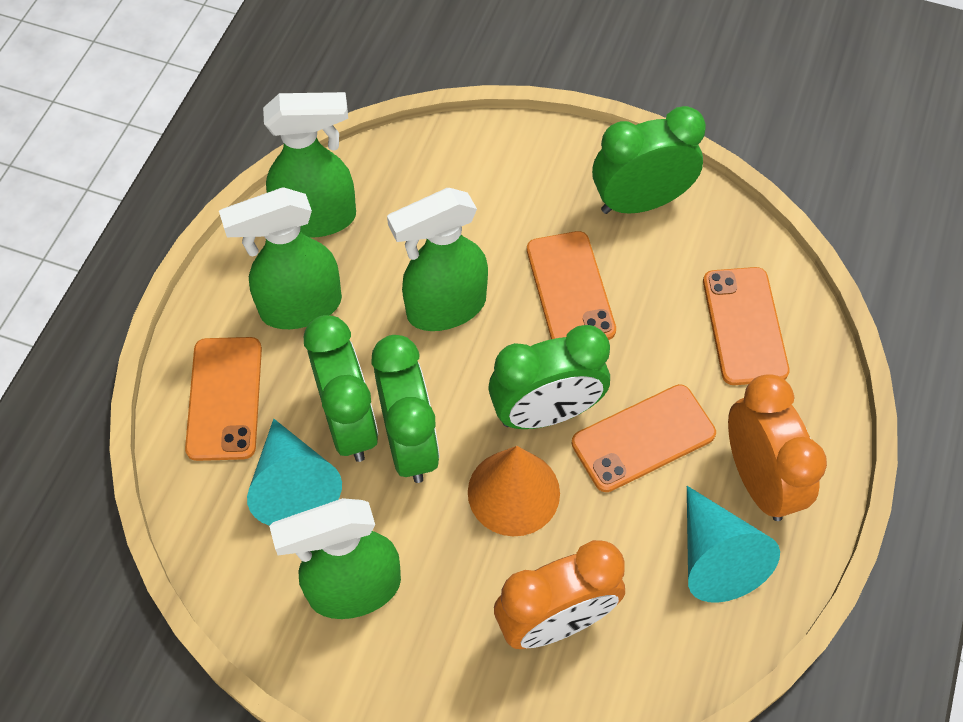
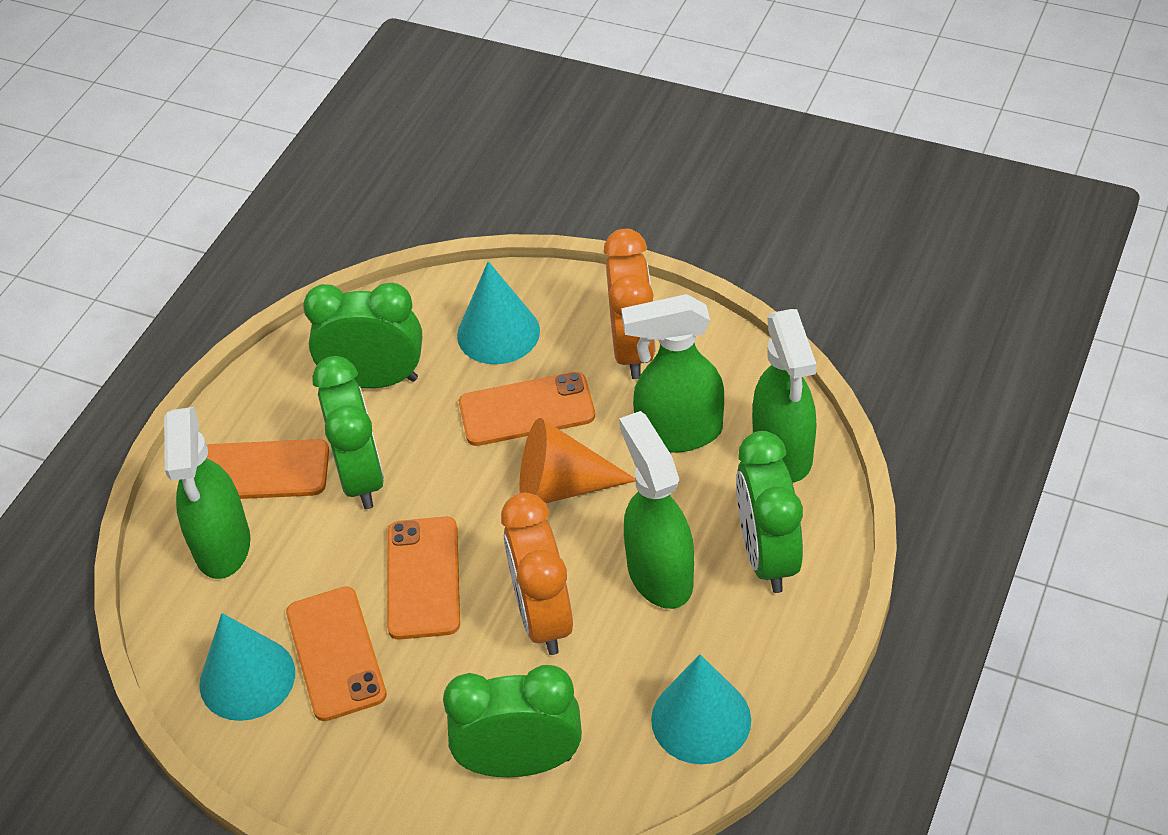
turquoise cone: 2 -> 3

